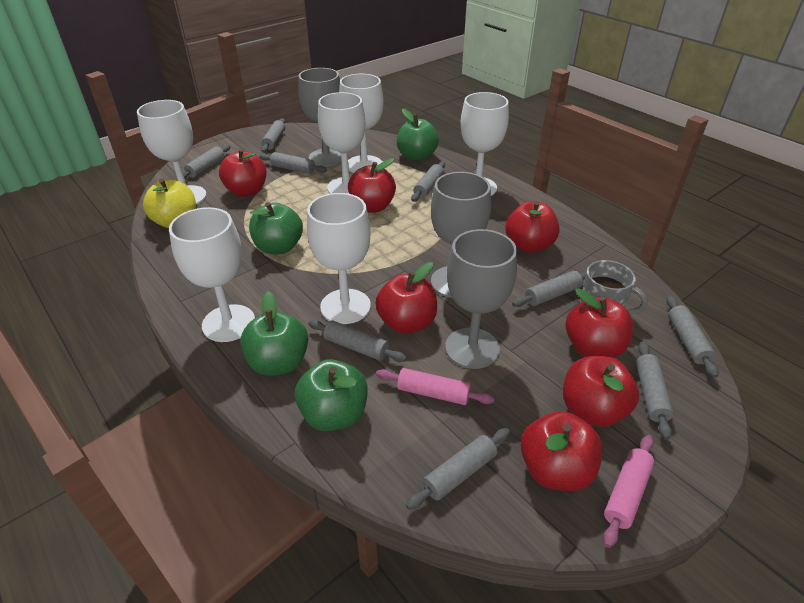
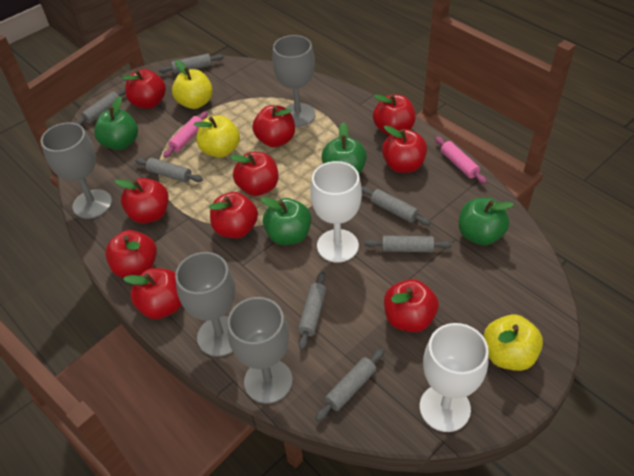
grey goblet: 3 -> 4
grey mug: 1 -> 0
grey rolling pin: 9 -> 7
red apple: 7 -> 10
white goblet: 6 -> 2
yellow apple: 1 -> 3

